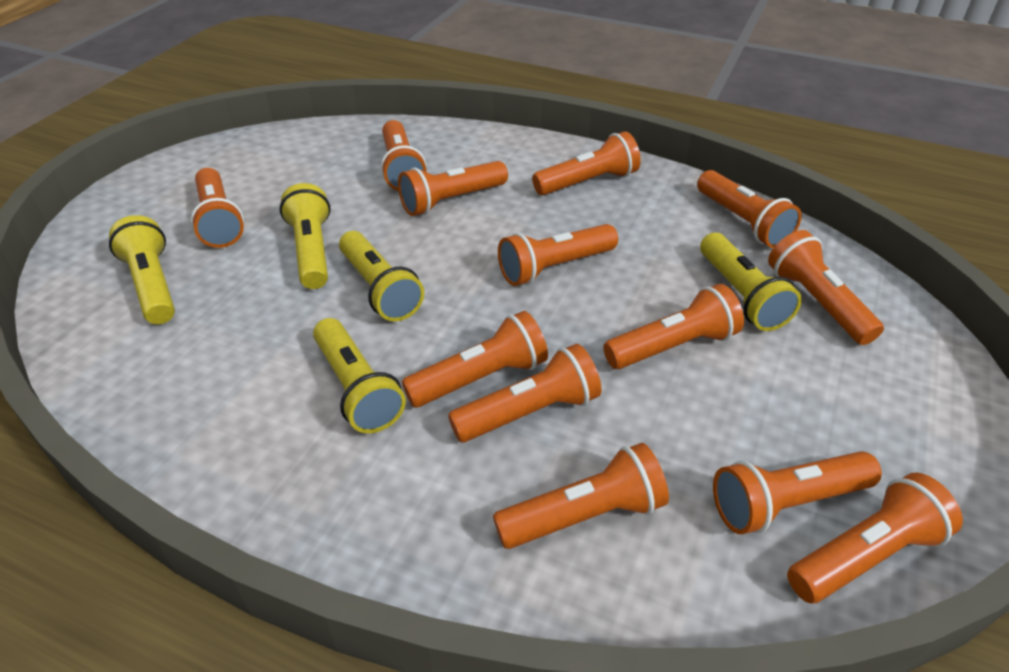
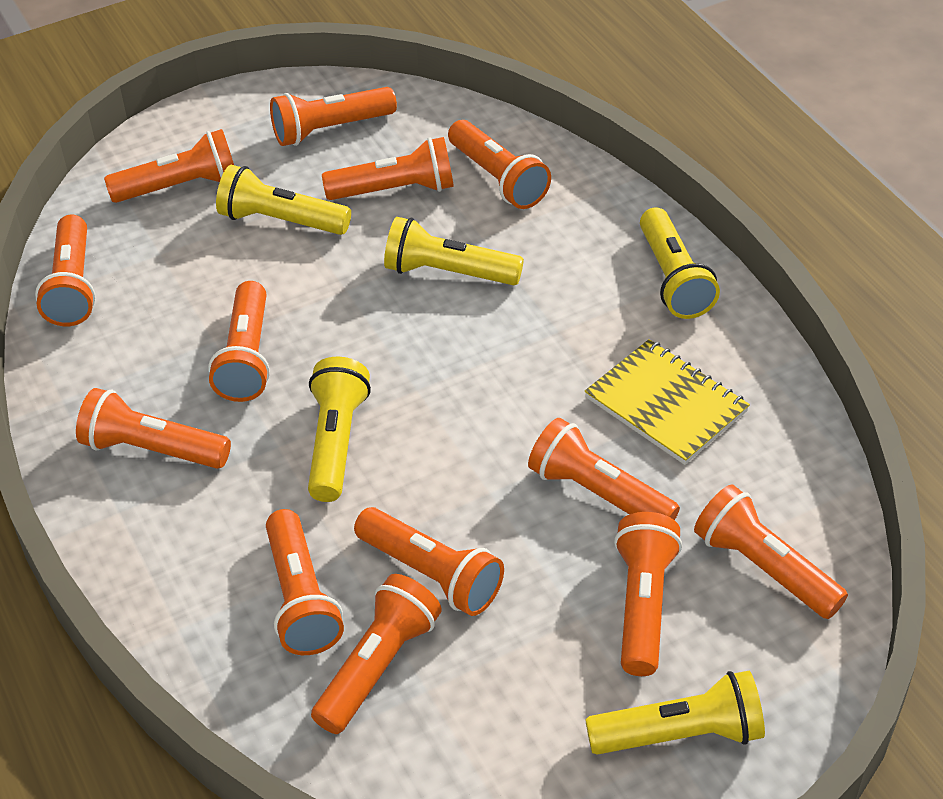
yellow notebook: 0 -> 1

